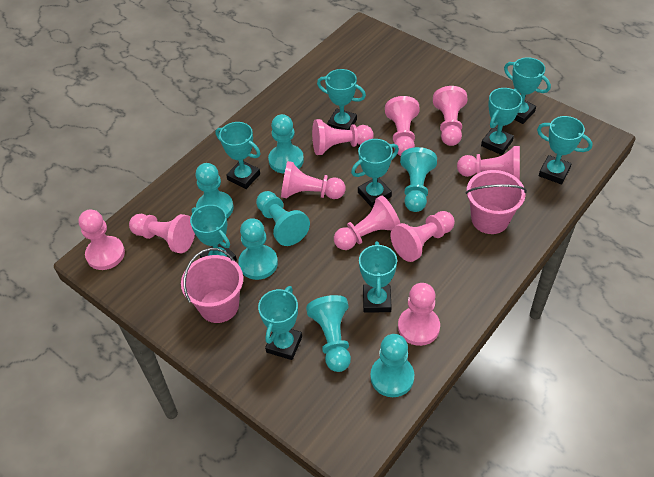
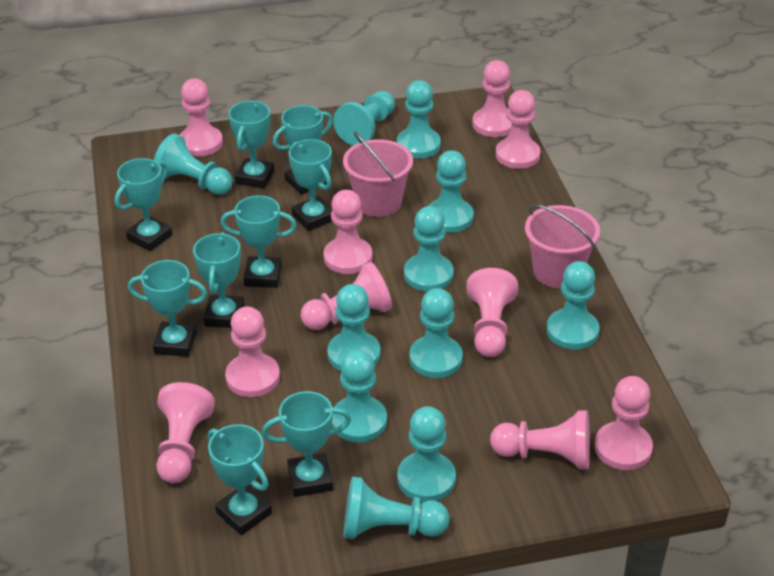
turquoise pawn: 7 -> 11

